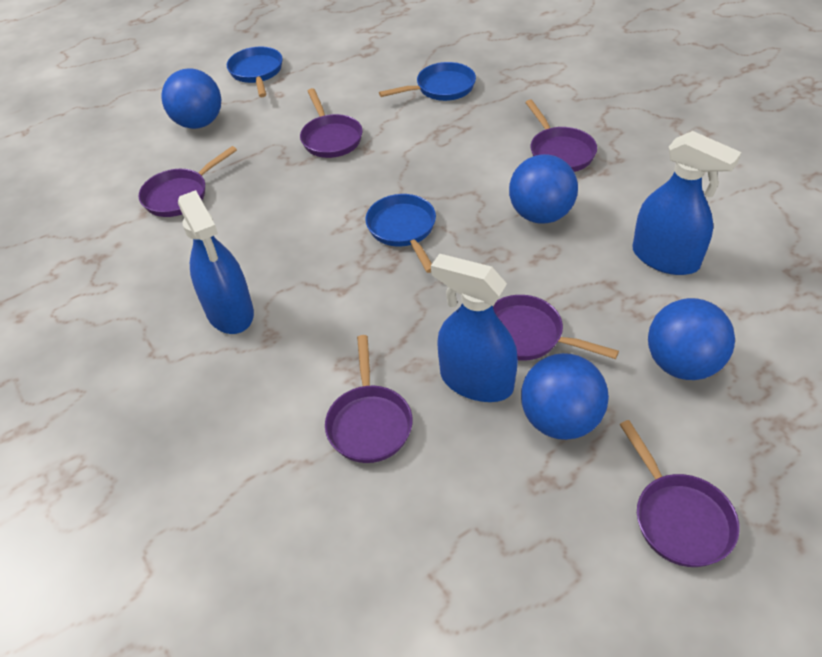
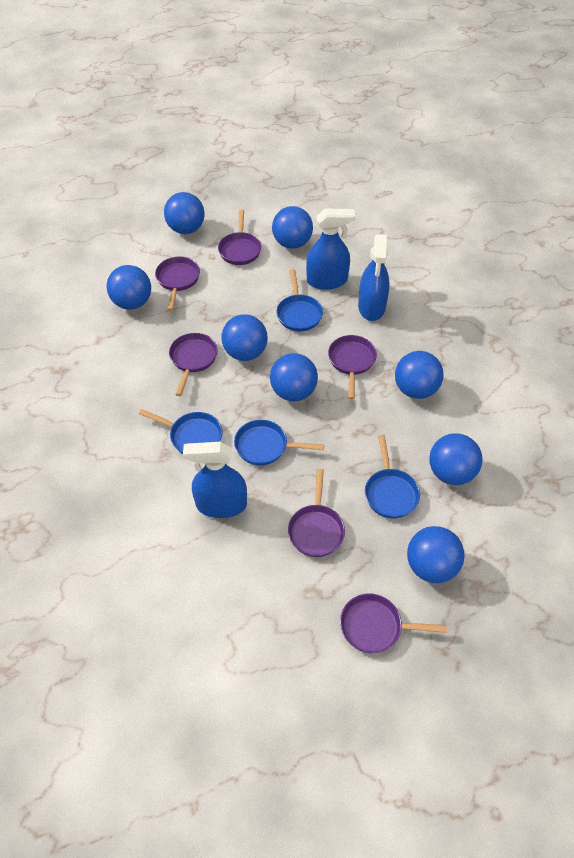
blue ball: 4 -> 8
blue pan: 3 -> 4

